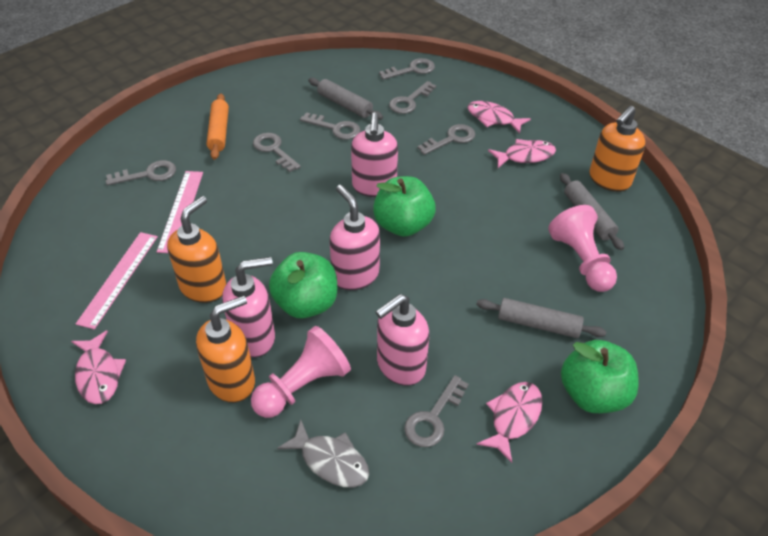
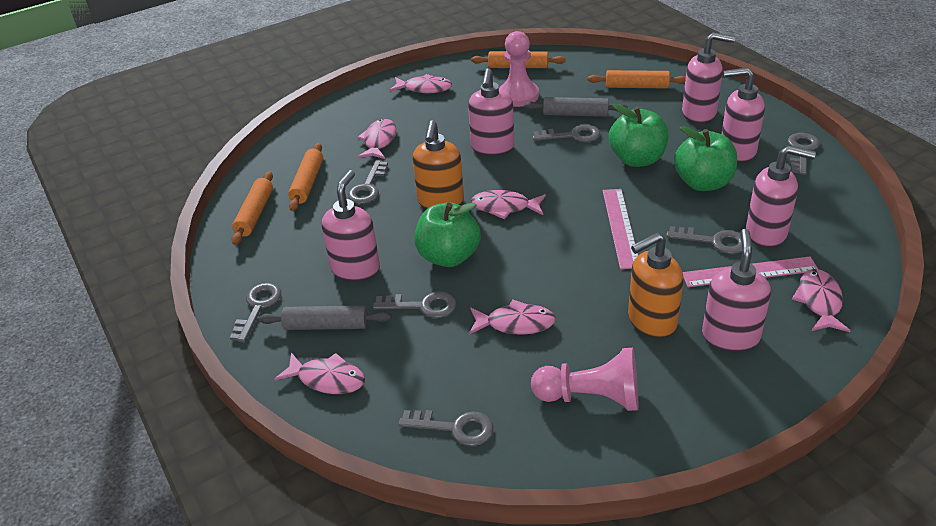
grey fish: 1 -> 0
grey rolling pin: 3 -> 2
orange rolling pin: 1 -> 4
orange soap dispenser: 3 -> 2
pink fish: 4 -> 6
pink soap dispenser: 4 -> 6

